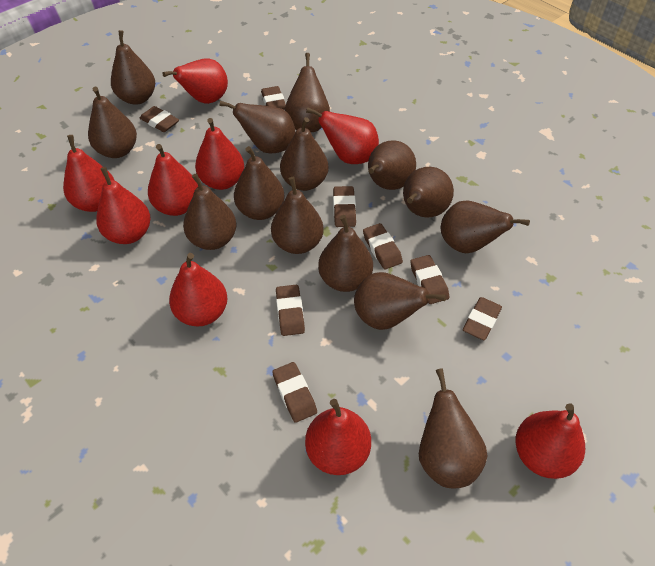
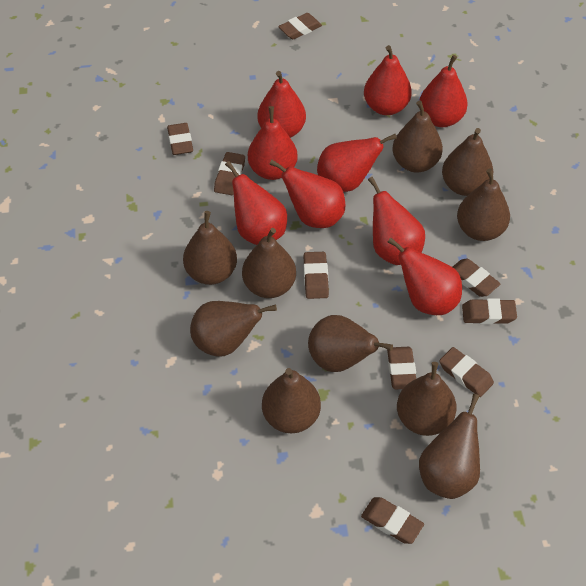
brown eraser: 8 -> 9
brown pear: 14 -> 10

